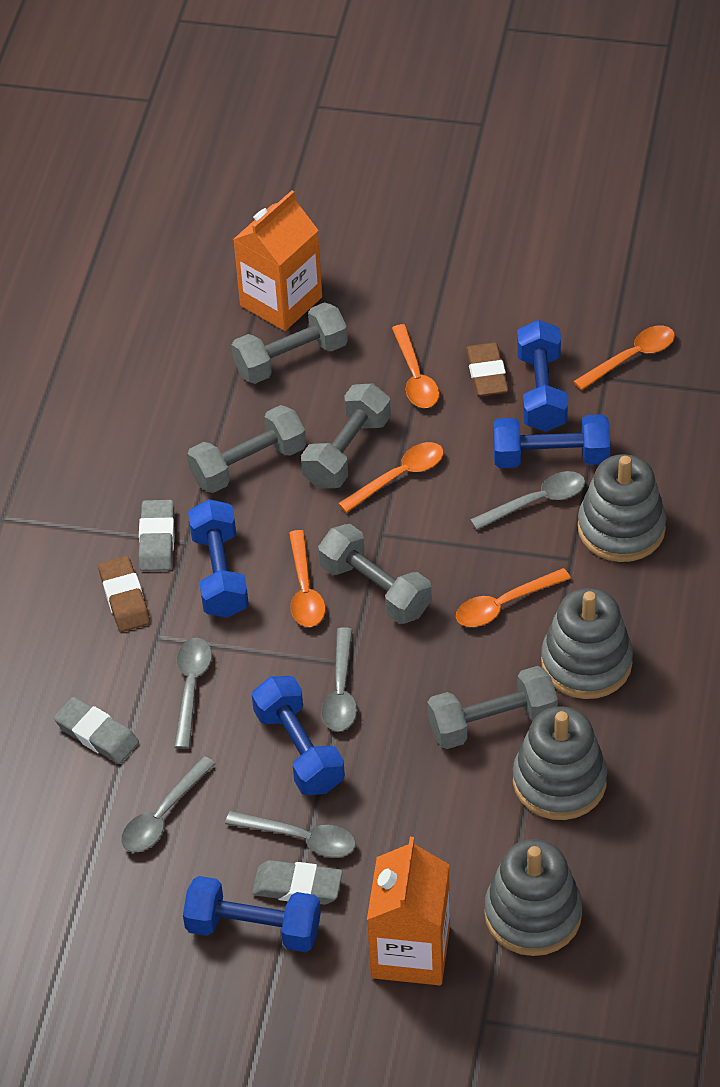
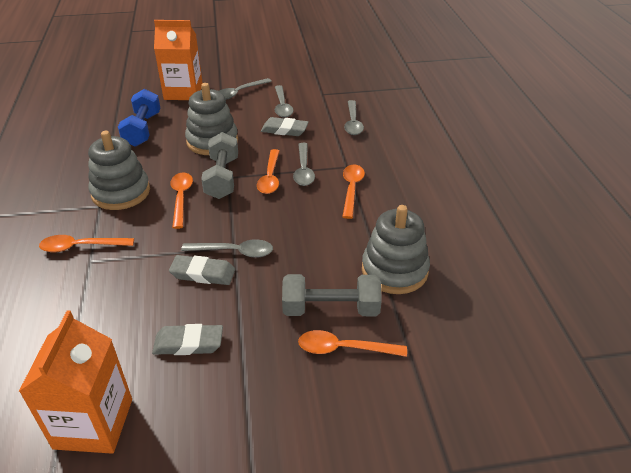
blue dumbbell: 5 -> 1
brown eraser: 2 -> 0
grey dumbbell: 5 -> 2
grey stacking toy: 4 -> 3

